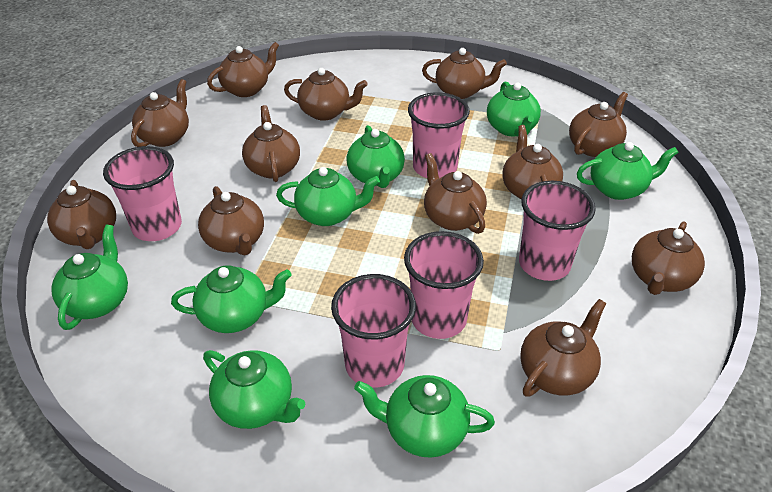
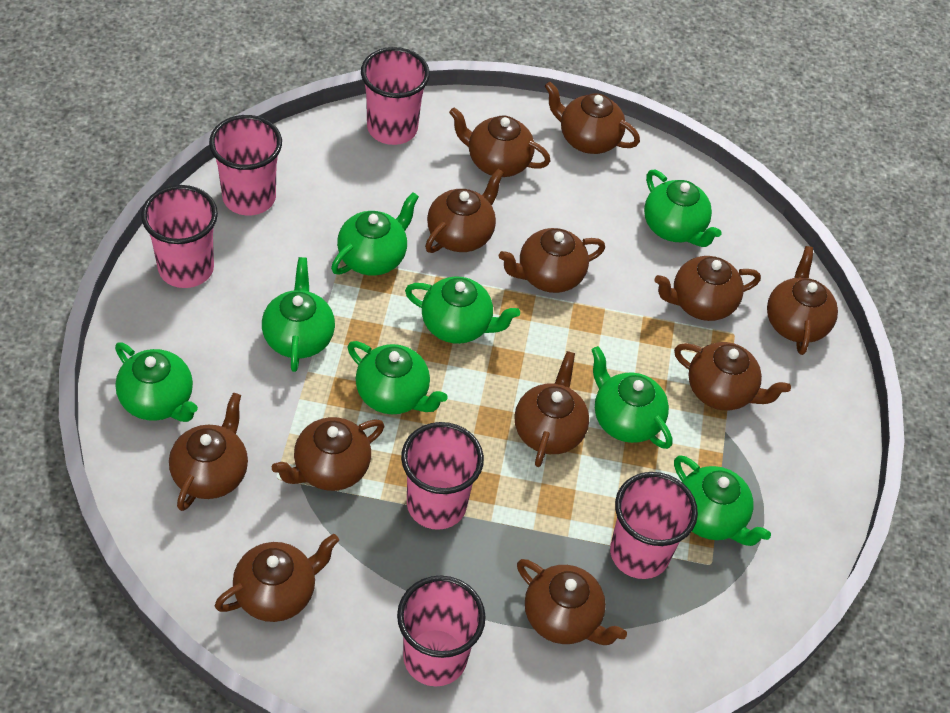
pink cup: 5 -> 6

